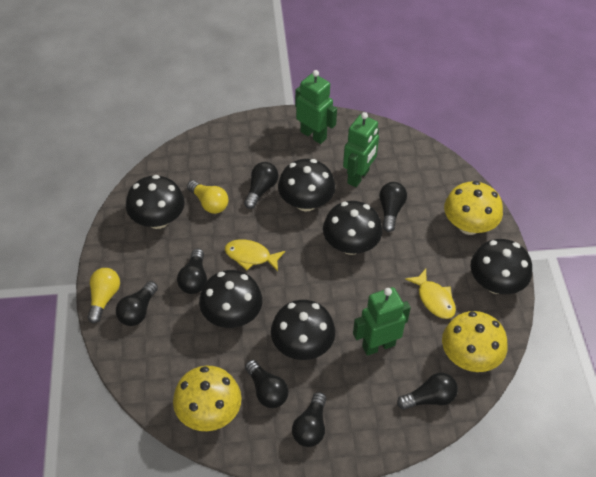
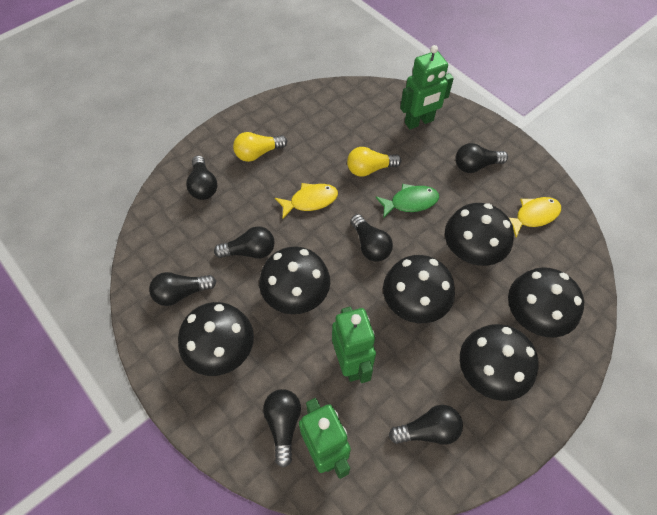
green fish: 0 -> 1
yellow mushroom: 3 -> 0

